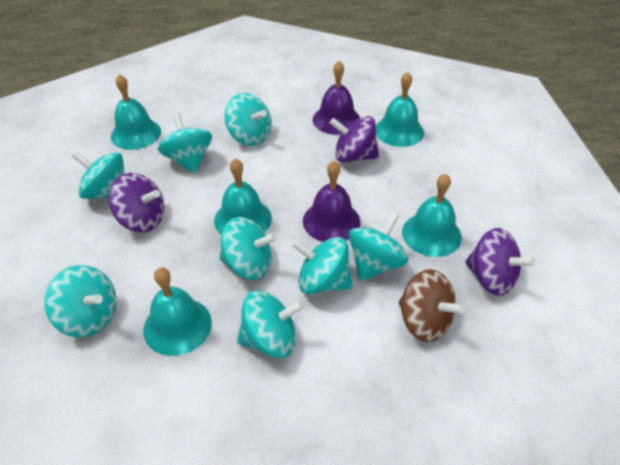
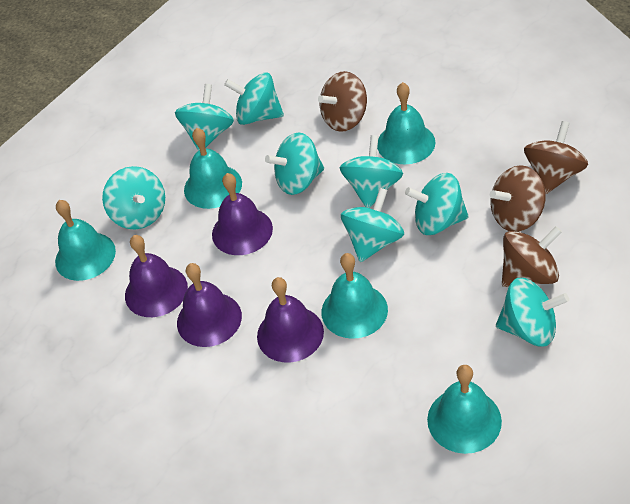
brown spinning top: 1 -> 4
purple bell: 2 -> 4
purple spinning top: 3 -> 0

